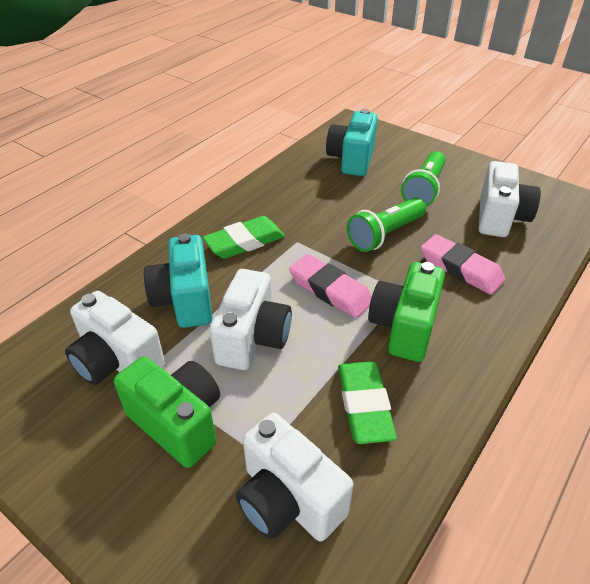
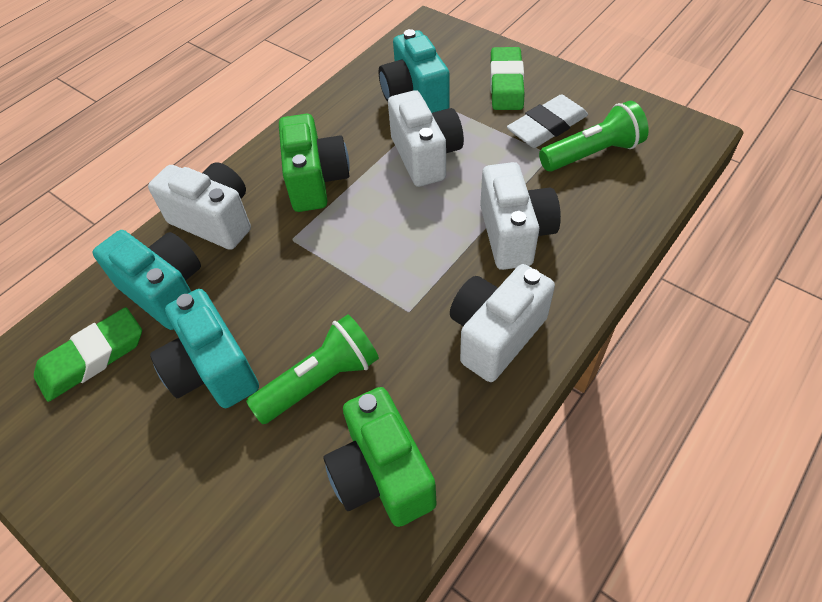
pink eraser: 2 -> 0
turquoise camera: 2 -> 3
white eraser: 0 -> 1

